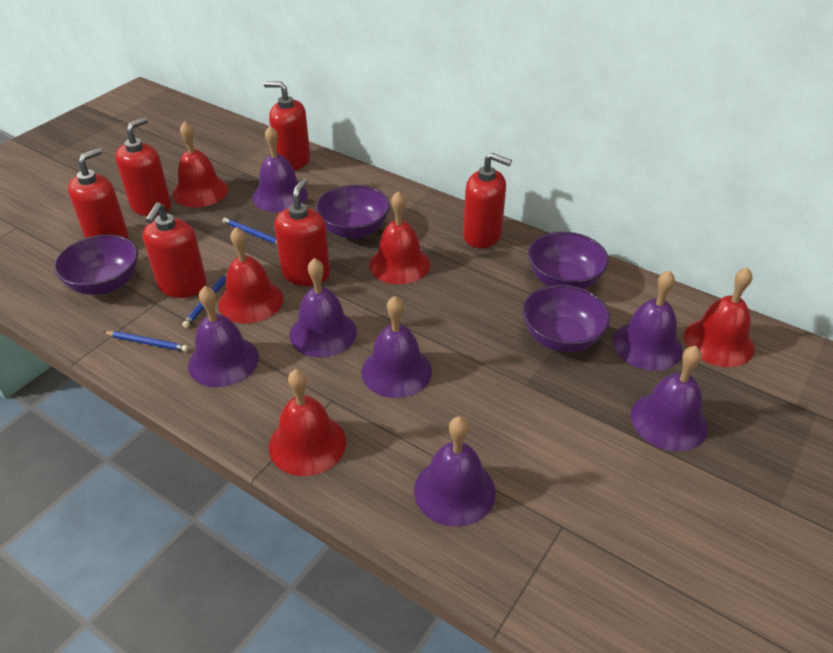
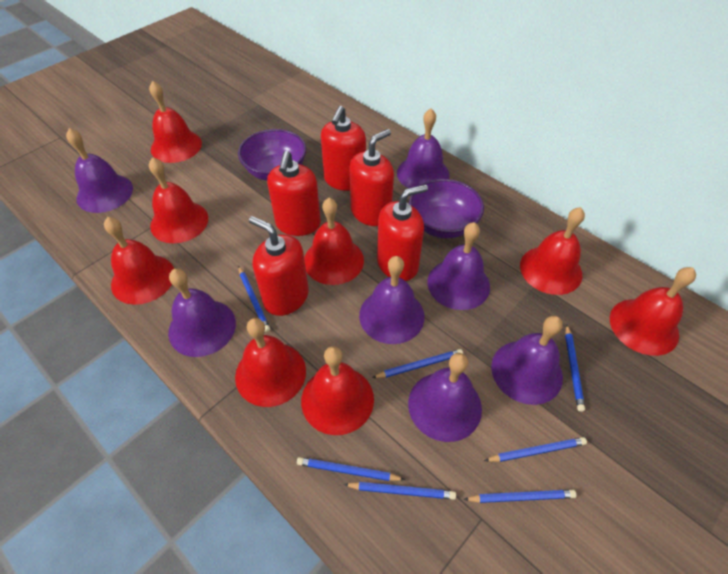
blue pencil: 3 -> 7
purple bowl: 4 -> 2
red bell: 5 -> 8
red soap dispenser: 6 -> 5

